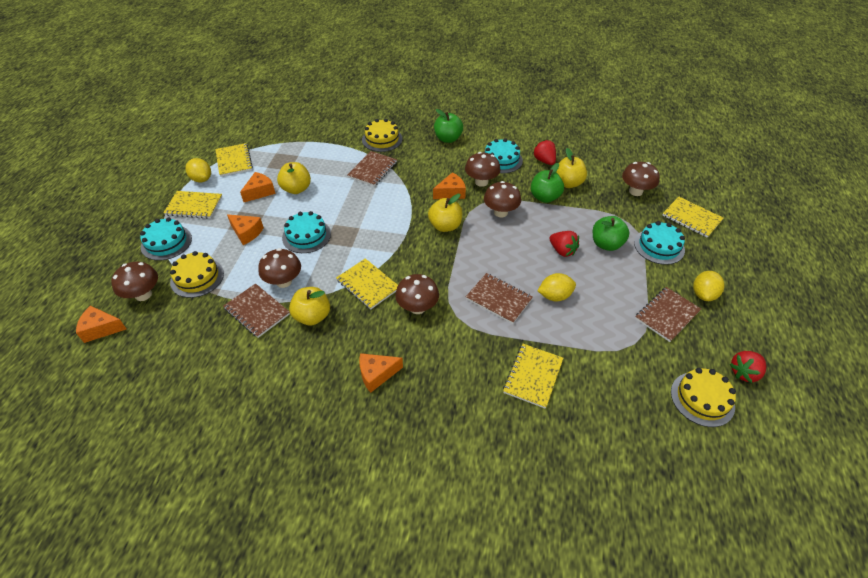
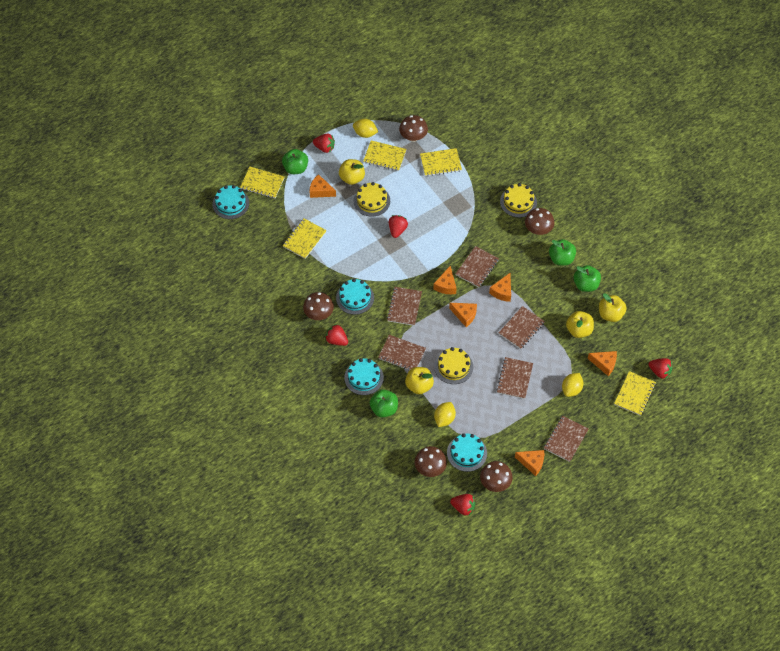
brown mushroom: 6 -> 5
brown notebook: 4 -> 6
green apple: 3 -> 4
orange cheese: 5 -> 6
red strawberry: 3 -> 5

